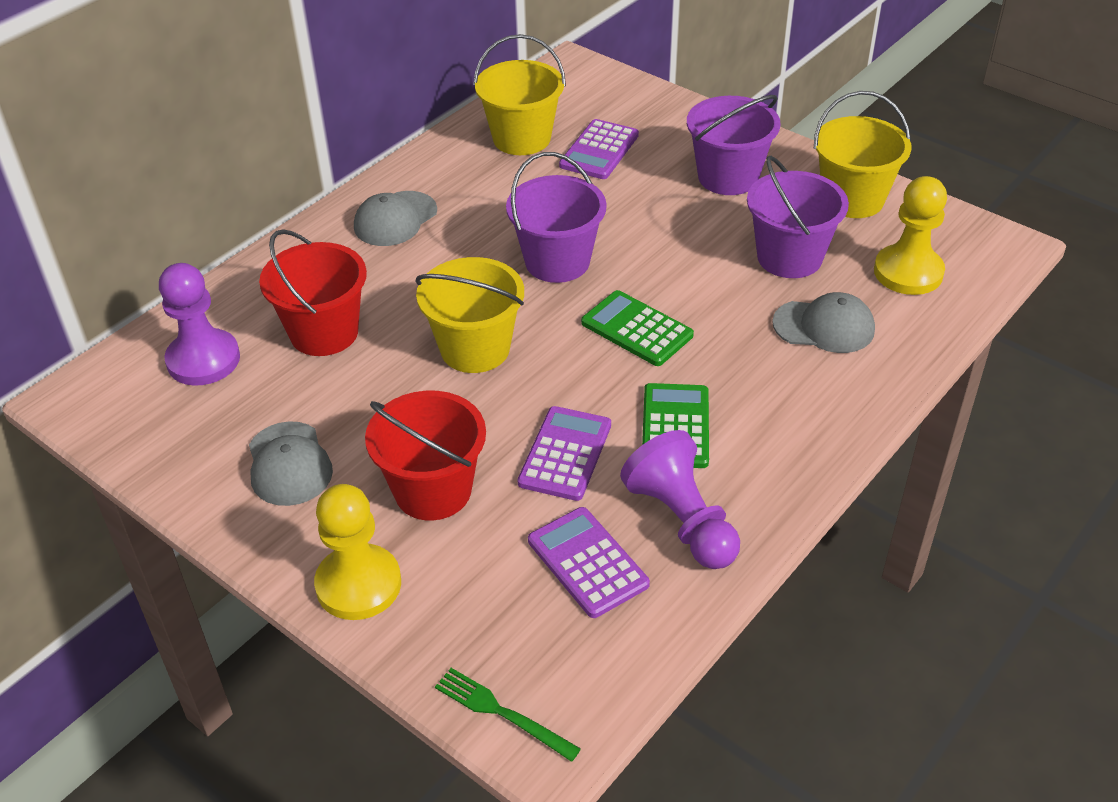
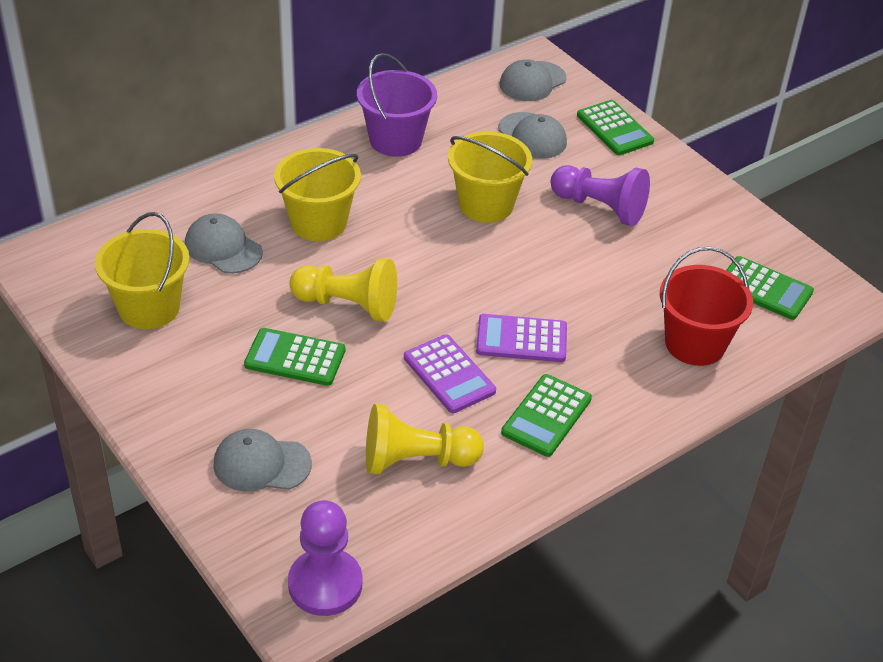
green calculator: 2 -> 4
green fork: 1 -> 0
grey cap: 3 -> 4
purple bucket: 3 -> 1
purple calculator: 3 -> 2
red bucket: 2 -> 1

